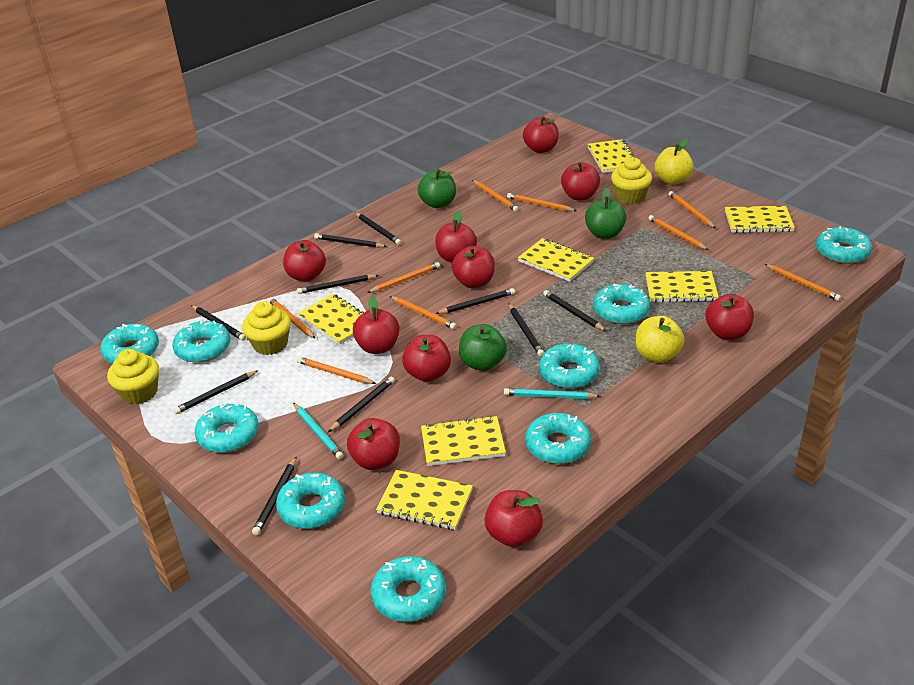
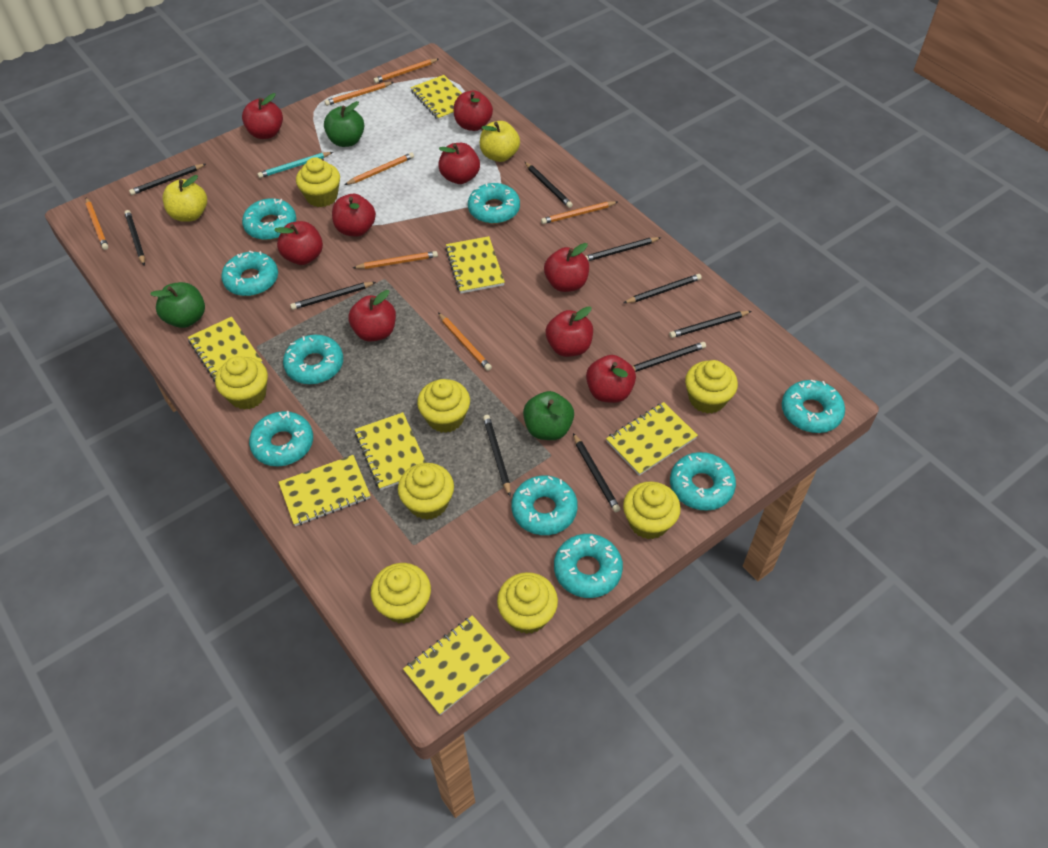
orange pencil: 9 -> 7
red apple: 10 -> 9
turquoise pencil: 2 -> 1
yellow cupcake: 3 -> 8

